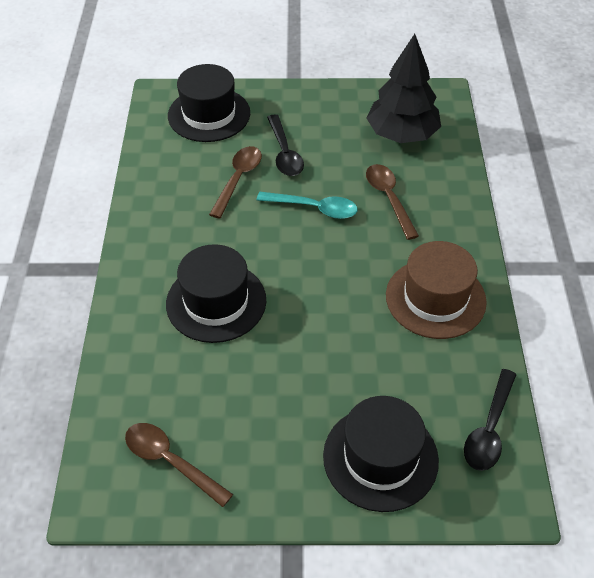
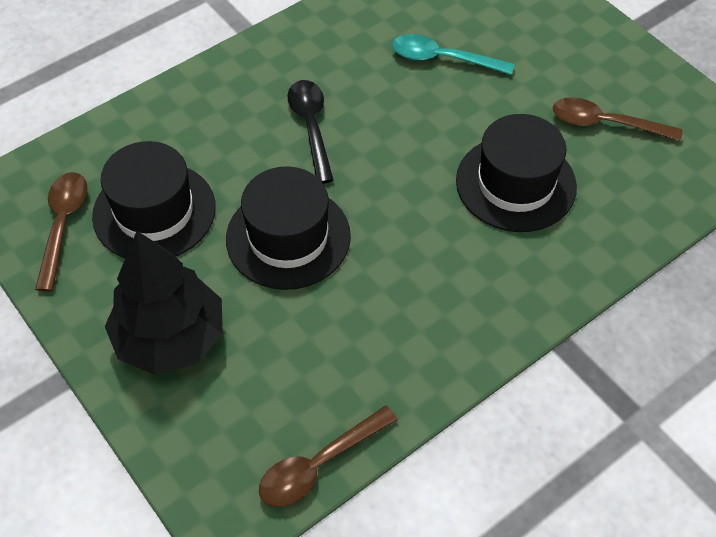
black spoon: 2 -> 1
brown hat: 1 -> 0

